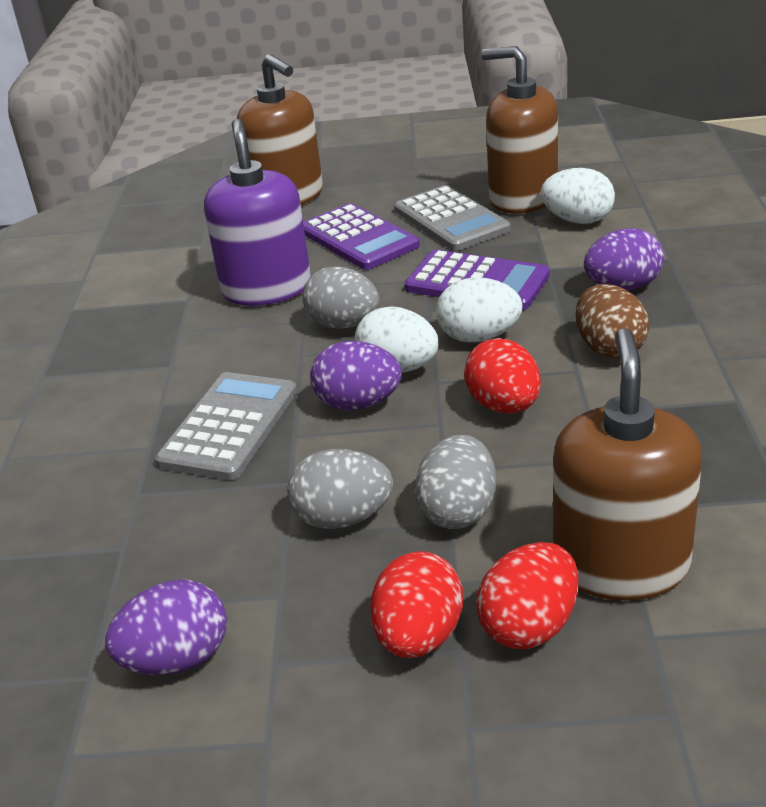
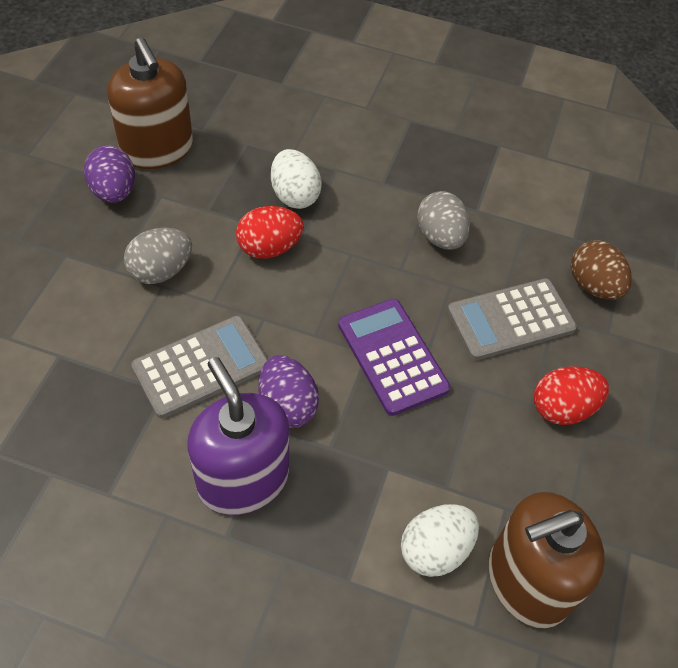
brown soap dispenser: 3 -> 2
grey egg: 3 -> 2
purple calculator: 2 -> 1
purple egg: 3 -> 2
red egg: 3 -> 2
white egg: 3 -> 2

